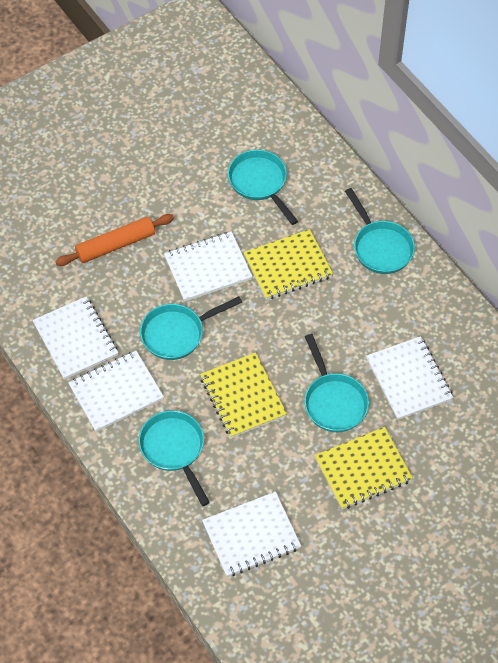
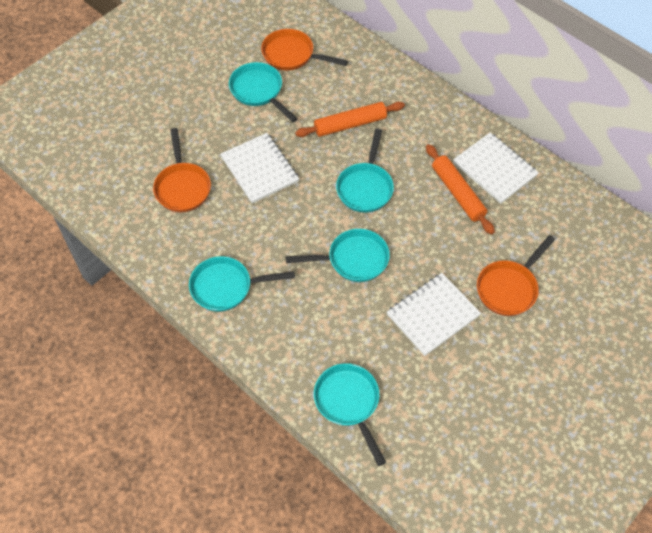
orange pan: 0 -> 3
orange rolling pin: 1 -> 2
white notebook: 5 -> 3
yellow notebook: 3 -> 0

